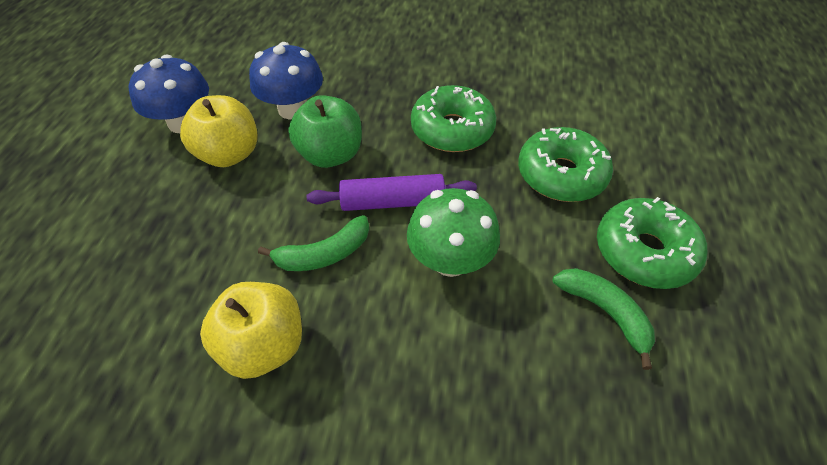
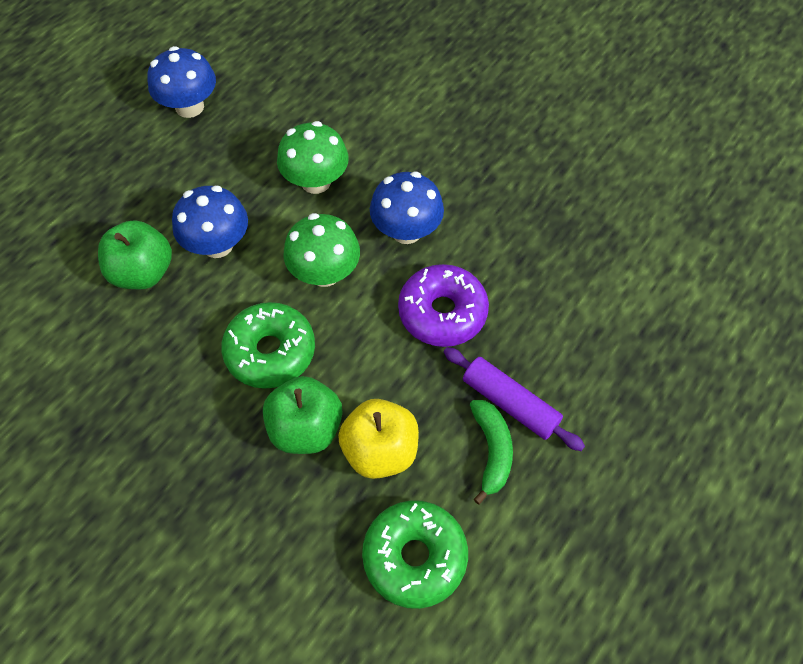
blue mushroom: 2 -> 3
green apple: 1 -> 2
green banana: 2 -> 1
green donut: 3 -> 2
green mushroom: 1 -> 2
purple donut: 0 -> 1
yellow apple: 2 -> 1

